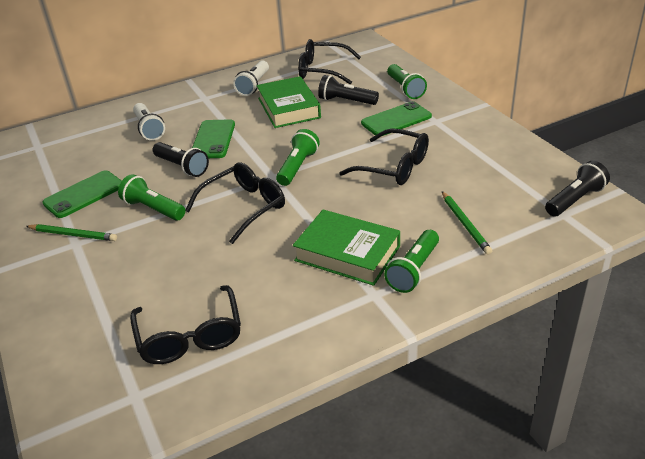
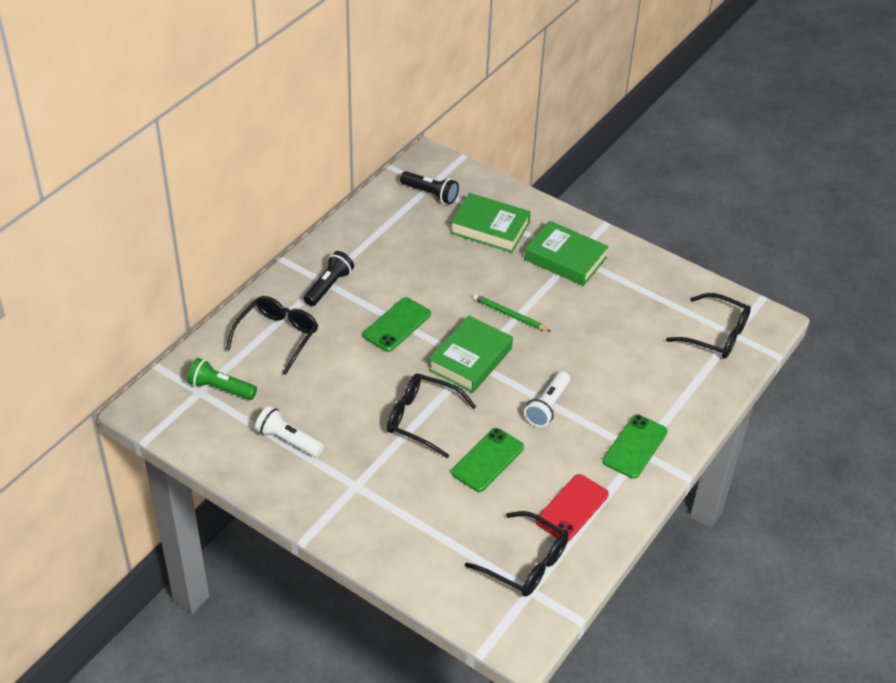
black flashlight: 3 -> 2
green book: 2 -> 3
green flashlight: 4 -> 1
green pencil: 2 -> 1
red phone: 0 -> 1

